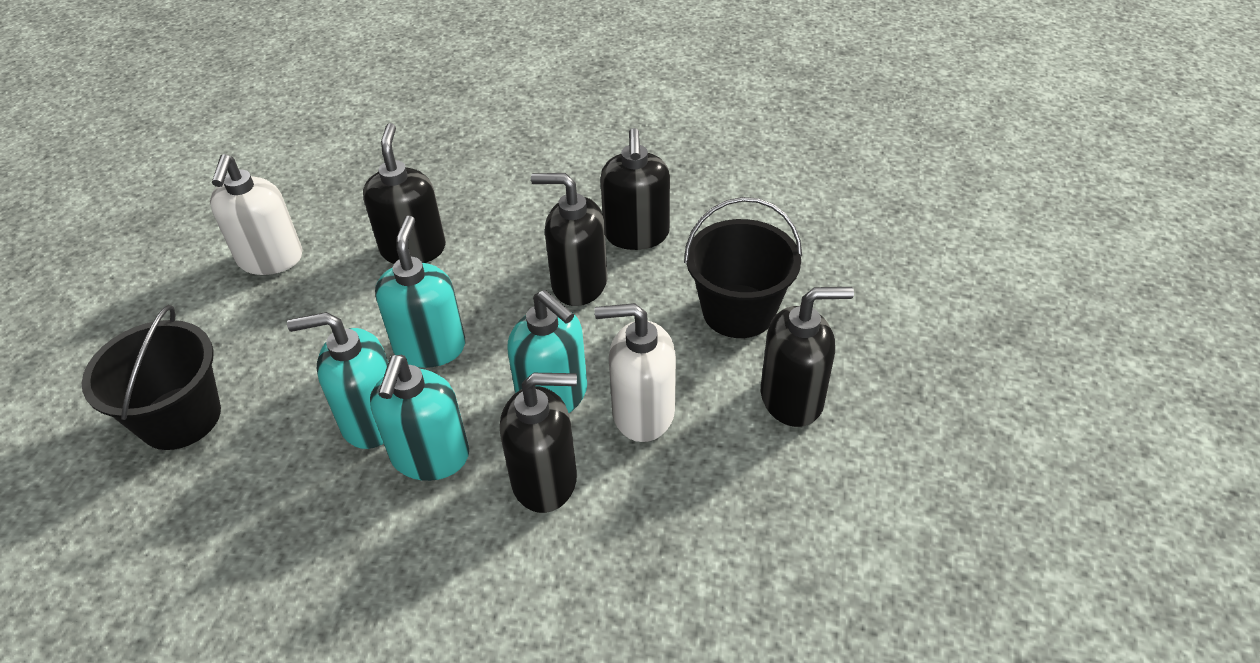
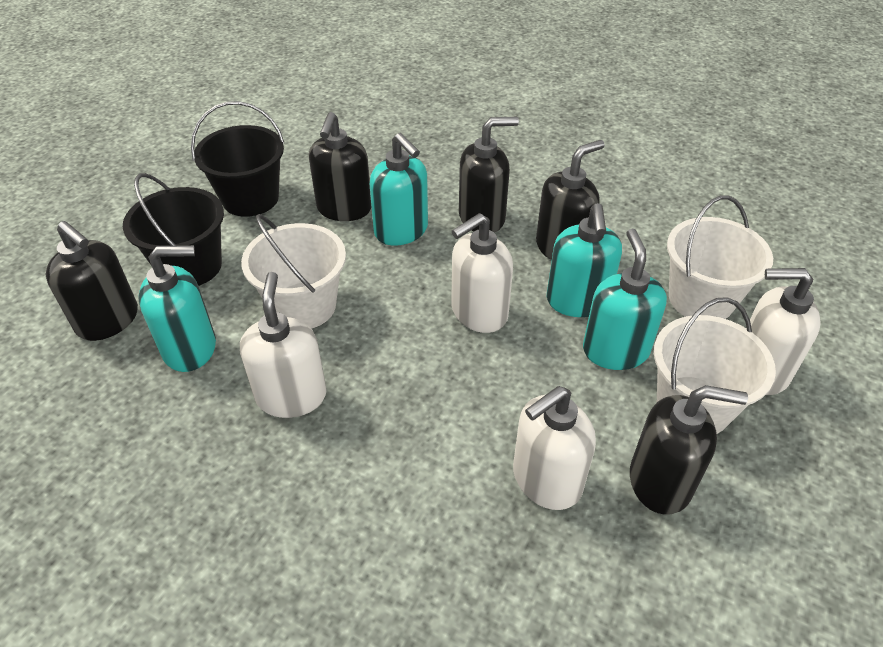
white bucket: 0 -> 3
white soap dispenser: 2 -> 4

